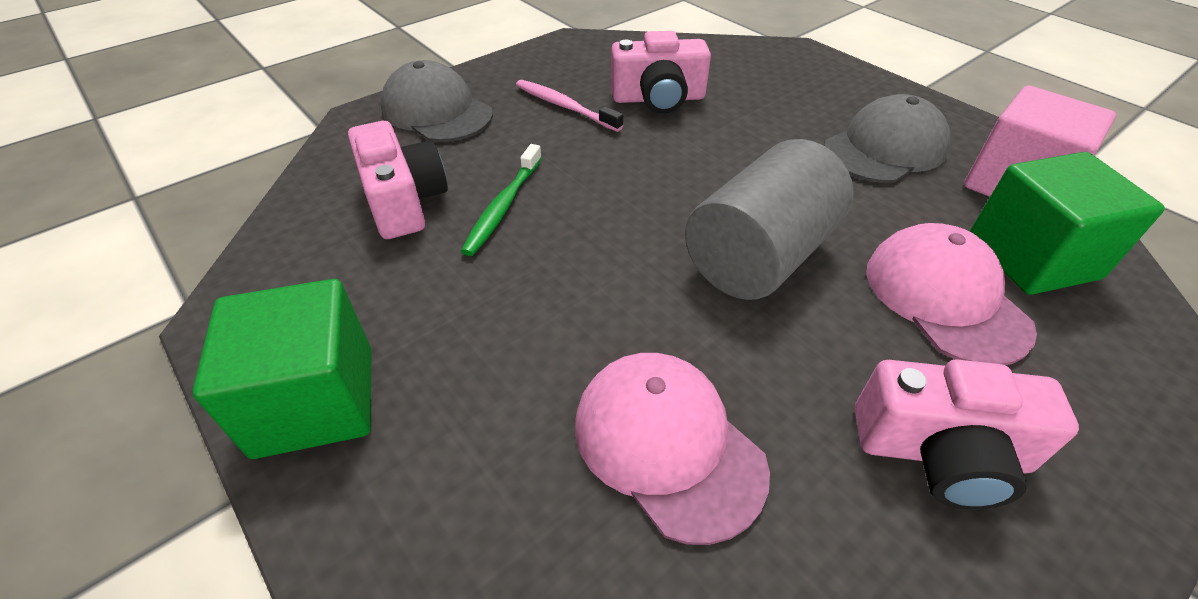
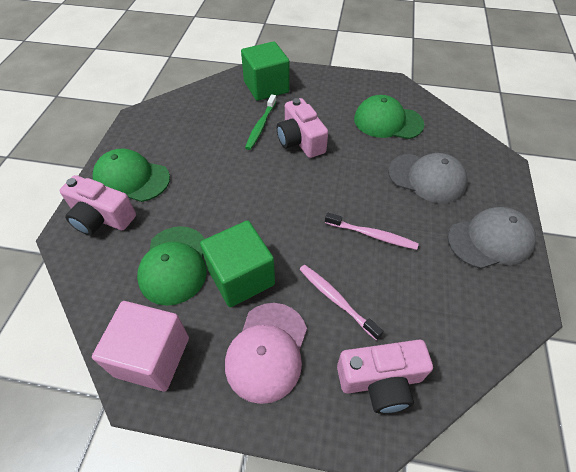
green cap: 0 -> 3
grey cylinder: 1 -> 0
pink cap: 2 -> 1
pink toothbrush: 1 -> 2

